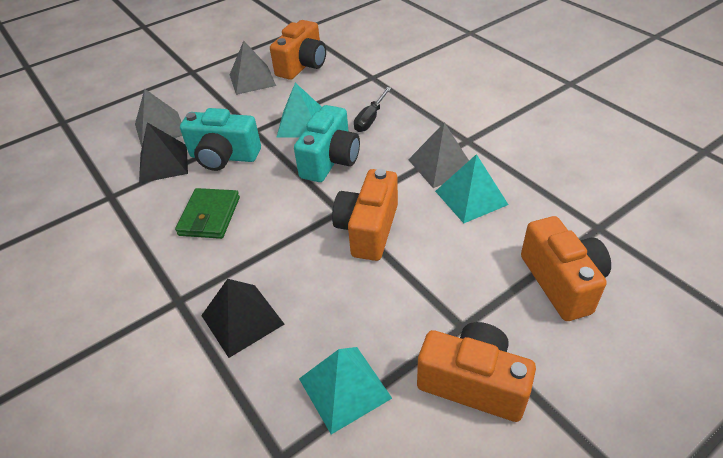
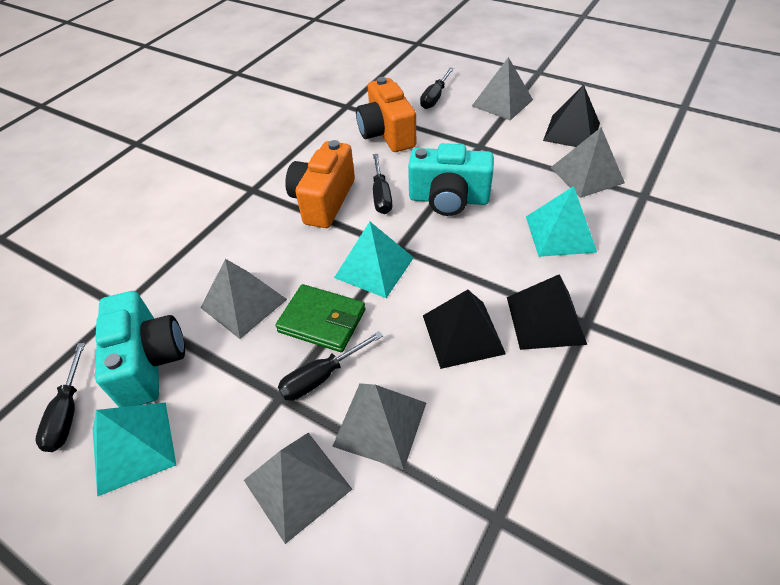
black pyramid: 2 -> 3
black screwdriver: 1 -> 4
grey pyramid: 3 -> 5
orange camera: 4 -> 2

